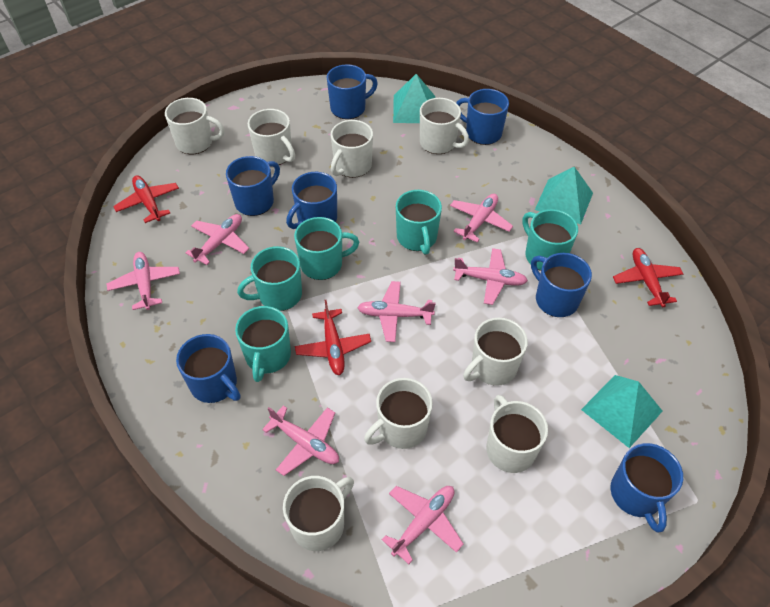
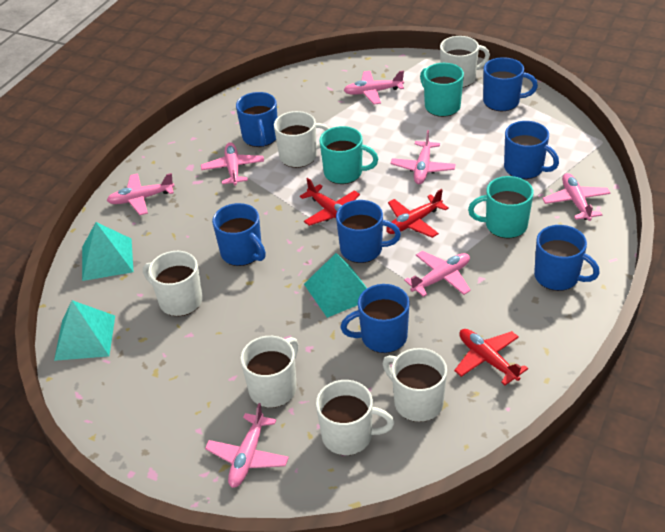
turquoise mug: 5 -> 3
white mug: 8 -> 6

